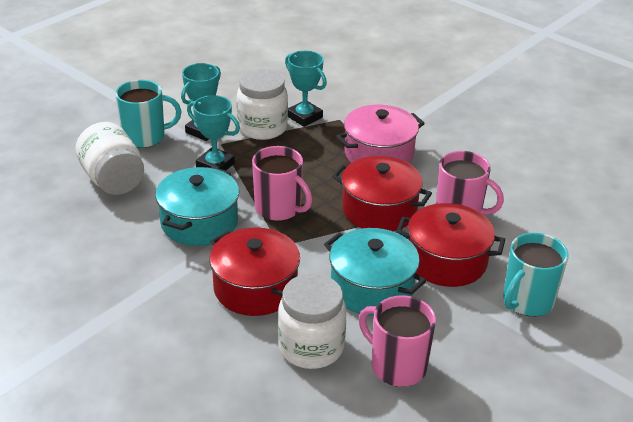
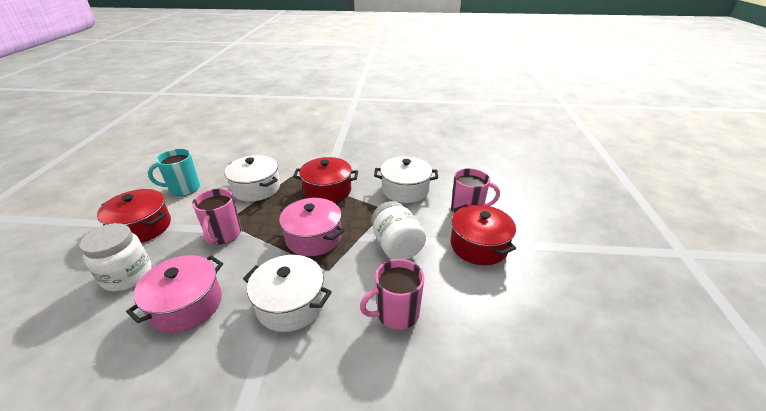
pink pot: 1 -> 2
turquoise mug: 2 -> 1
turquoise pot: 2 -> 0
turquoise trophy: 3 -> 0
white jar: 3 -> 2
white pot: 0 -> 3

